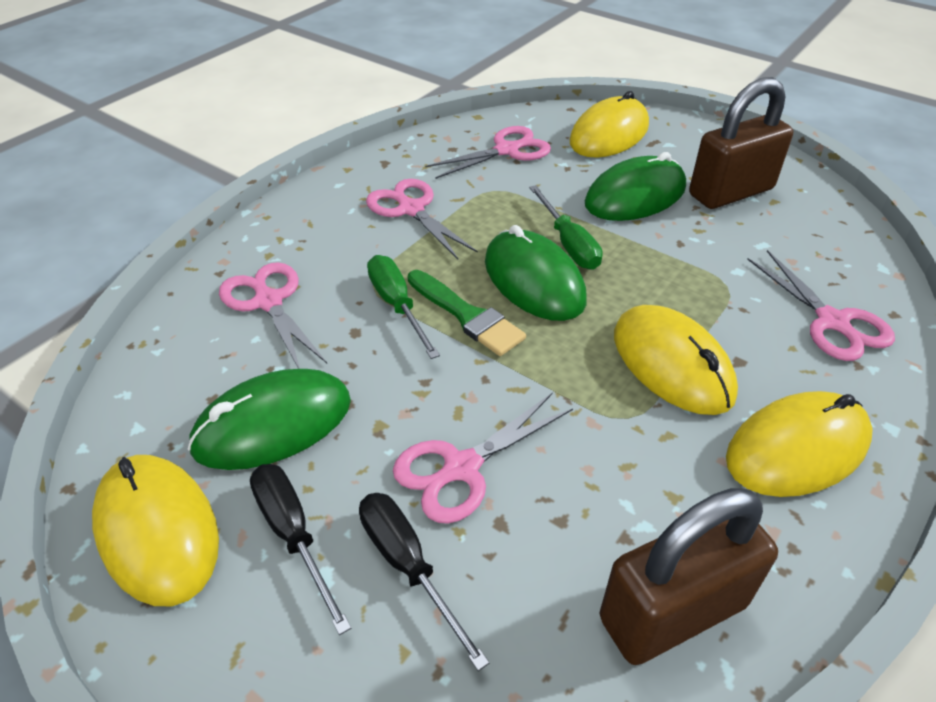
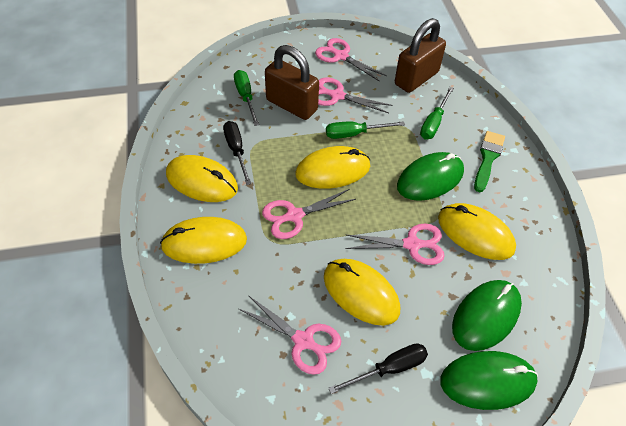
green screwdriver: 2 -> 3
yellow mouse: 4 -> 5

